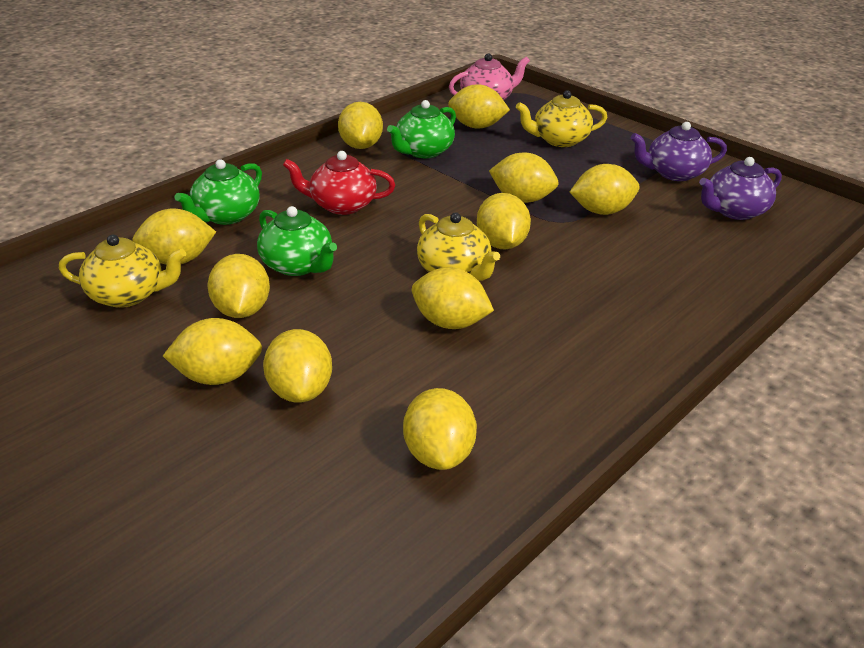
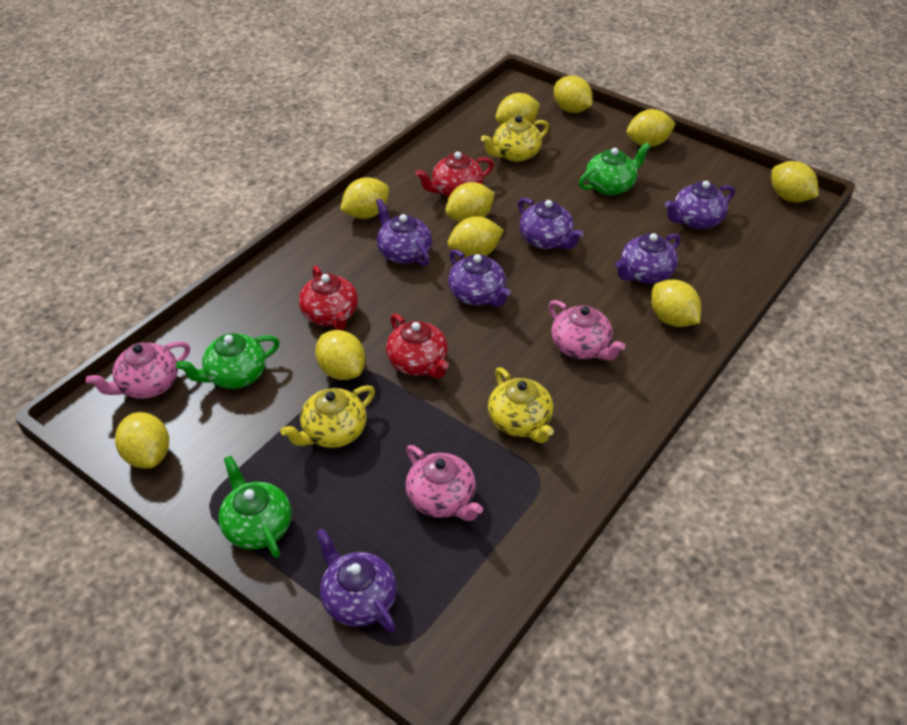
pink teapot: 1 -> 3
purple teapot: 2 -> 6
red teapot: 1 -> 3
yellow lemon: 11 -> 10

